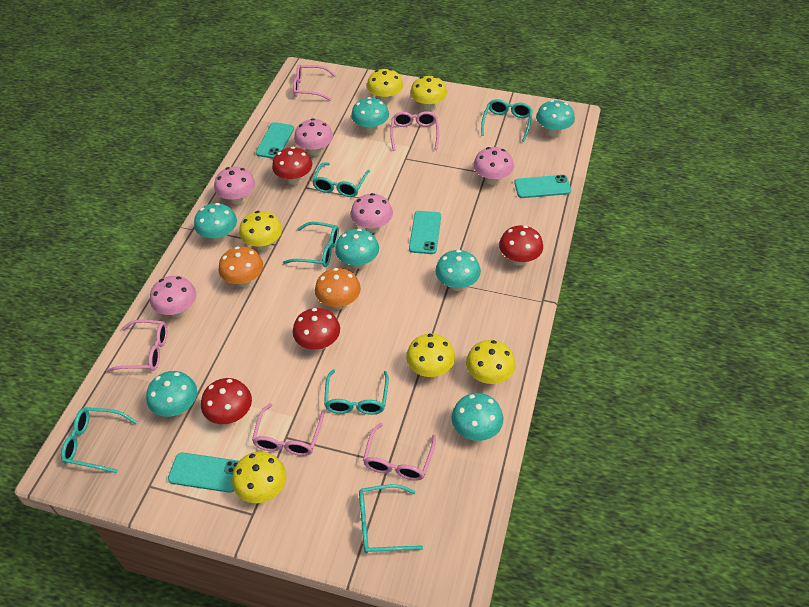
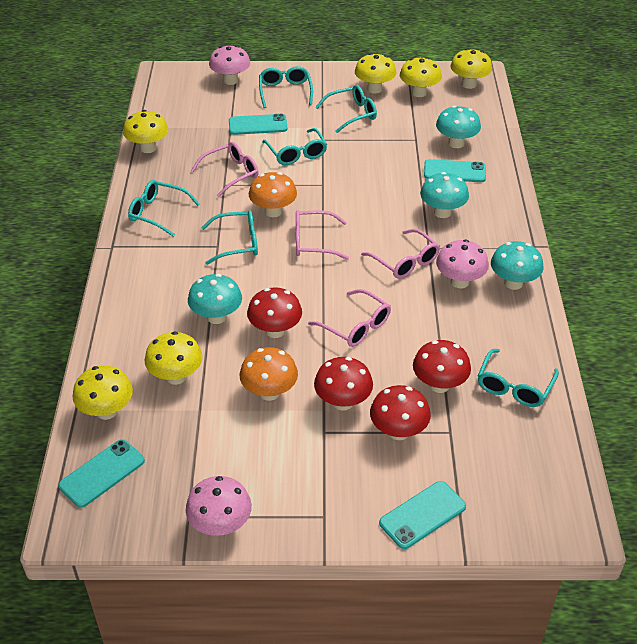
pink glasses: 5 -> 4
pink mushroom: 5 -> 3
turquoise mushroom: 7 -> 4

